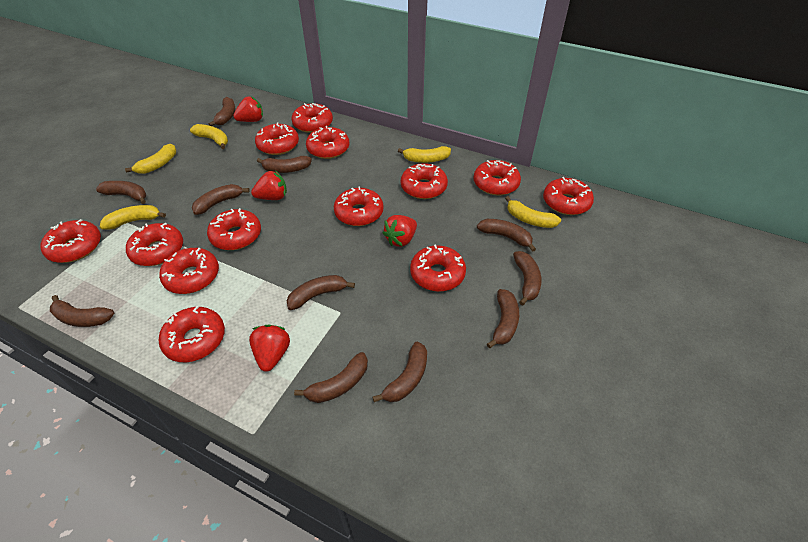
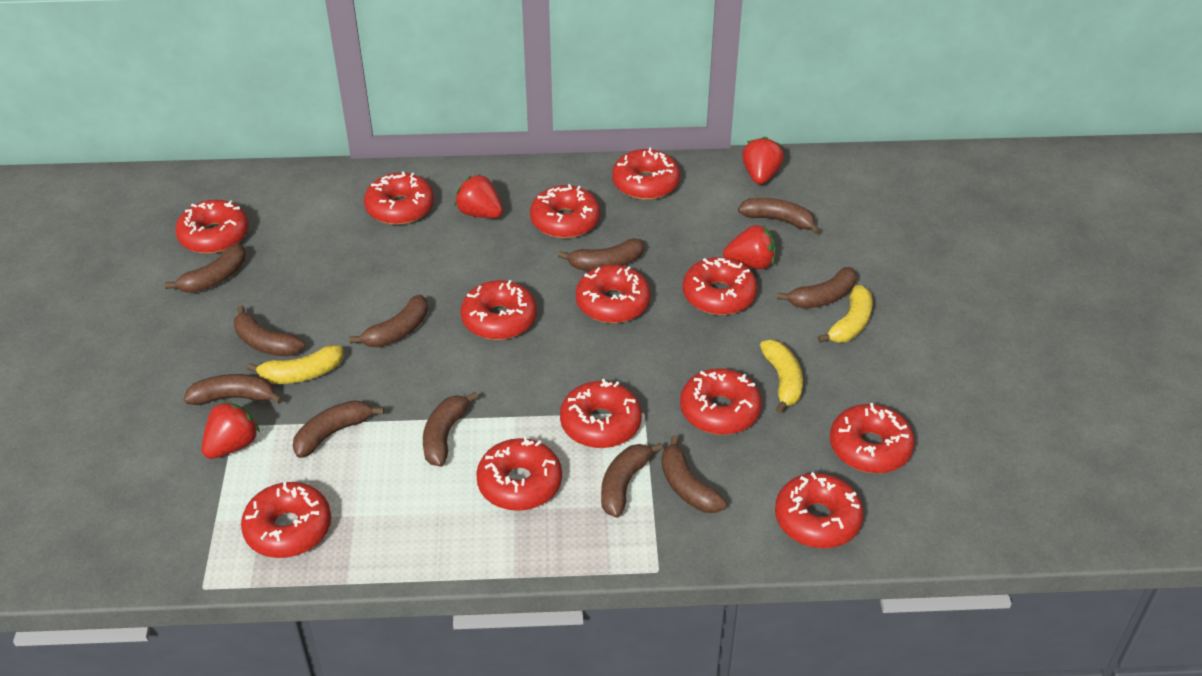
yellow banana: 5 -> 3

